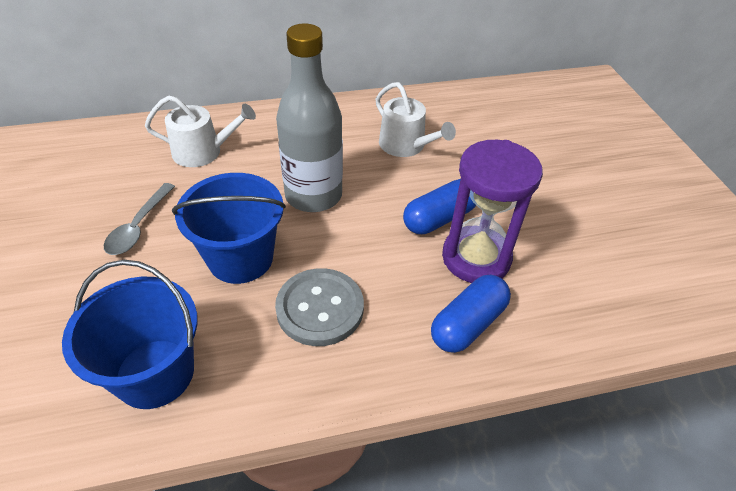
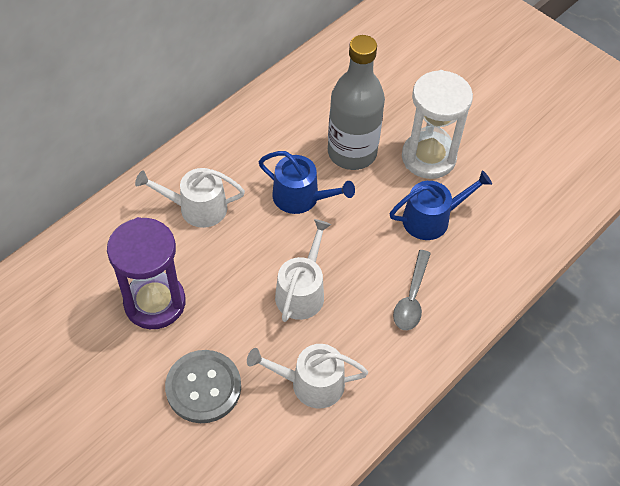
blue bucket: 2 -> 0
blue capsule: 2 -> 0
blue watering can: 0 -> 2
white hourglass: 0 -> 1
white watering can: 2 -> 3

